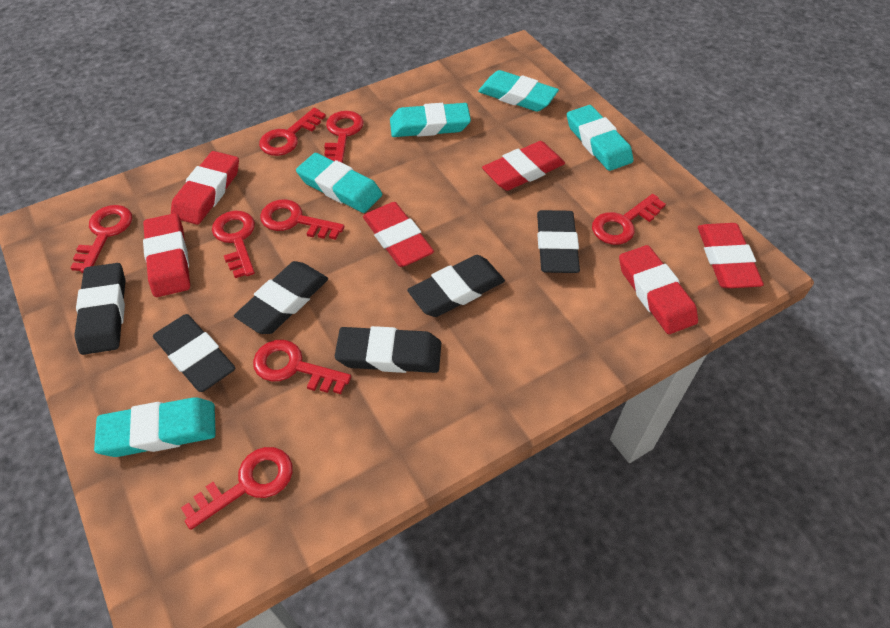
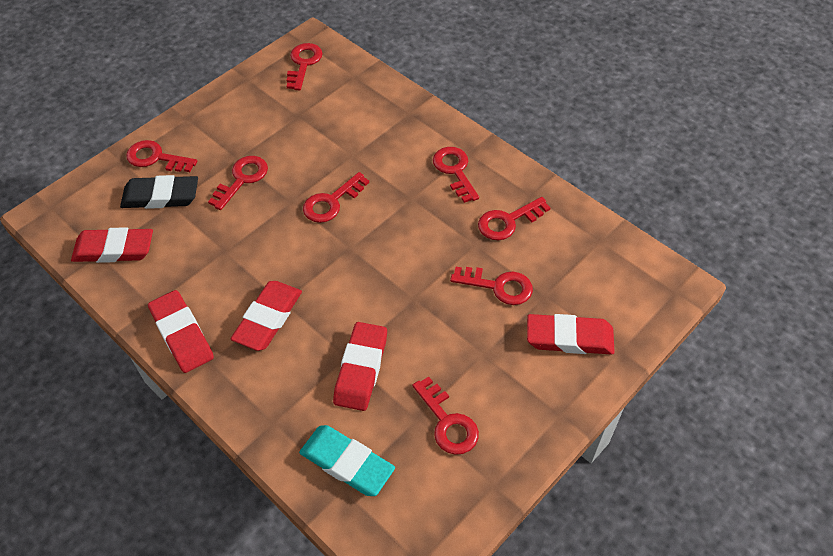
black eraser: 6 -> 1
red eraser: 6 -> 5
turquoise eraser: 5 -> 1

